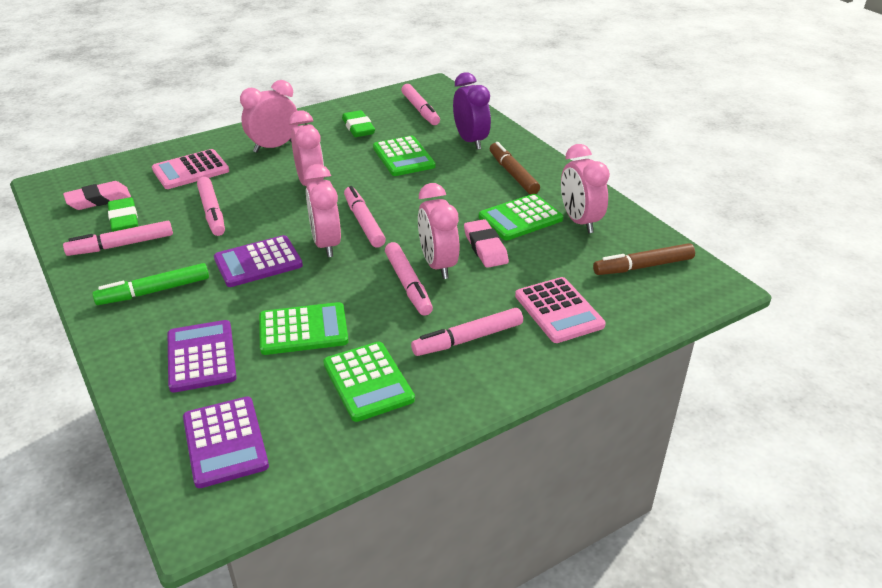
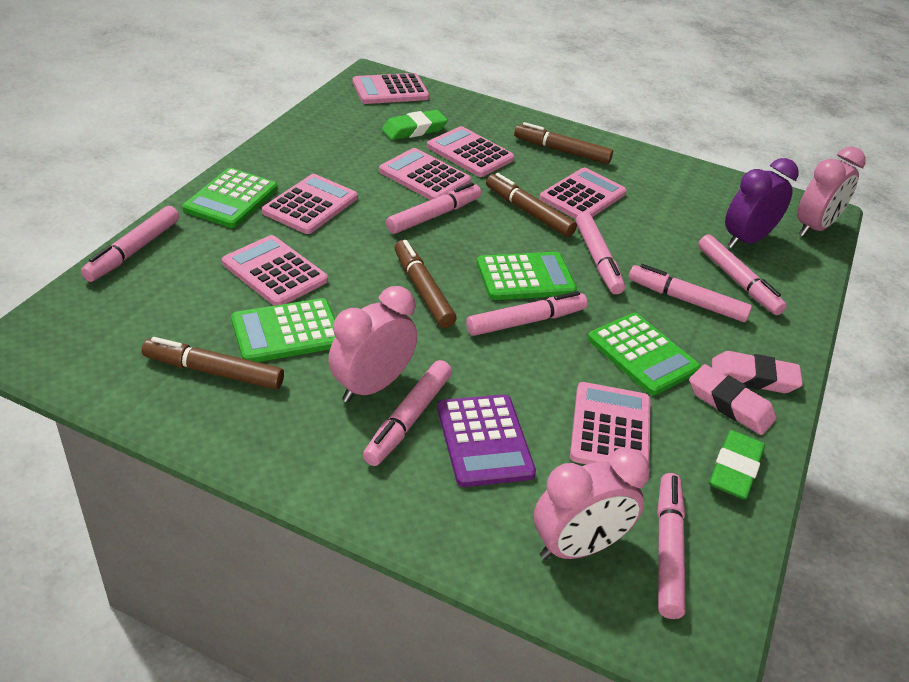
brown marker: 2 -> 4
green marker: 1 -> 0
pink calculator: 2 -> 7
pink clock: 5 -> 3
pink marker: 6 -> 8
purple calculator: 3 -> 1

